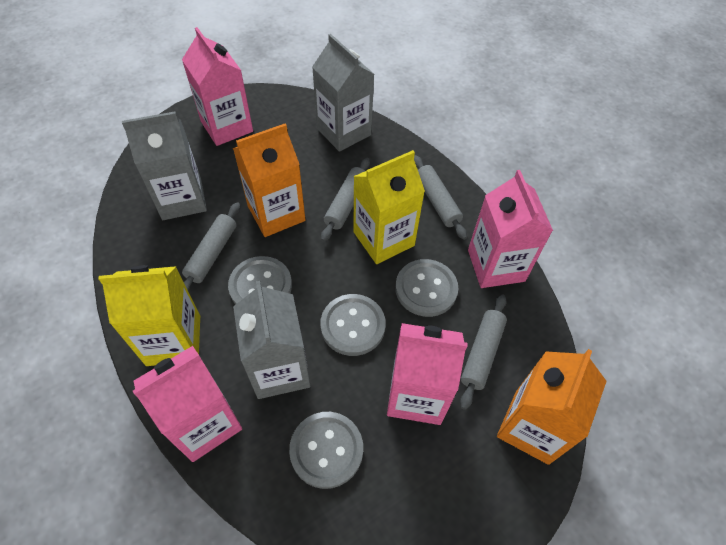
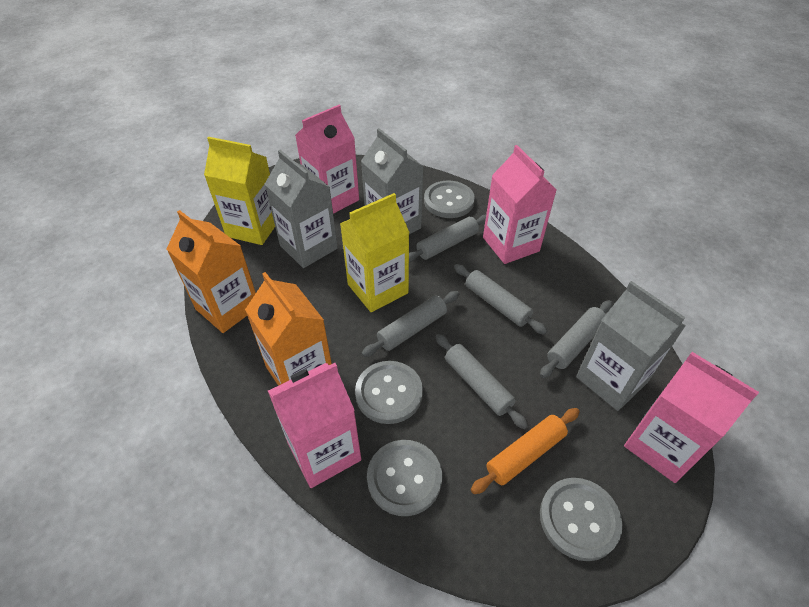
grey rolling pin: 4 -> 5
orange rolling pin: 0 -> 1

